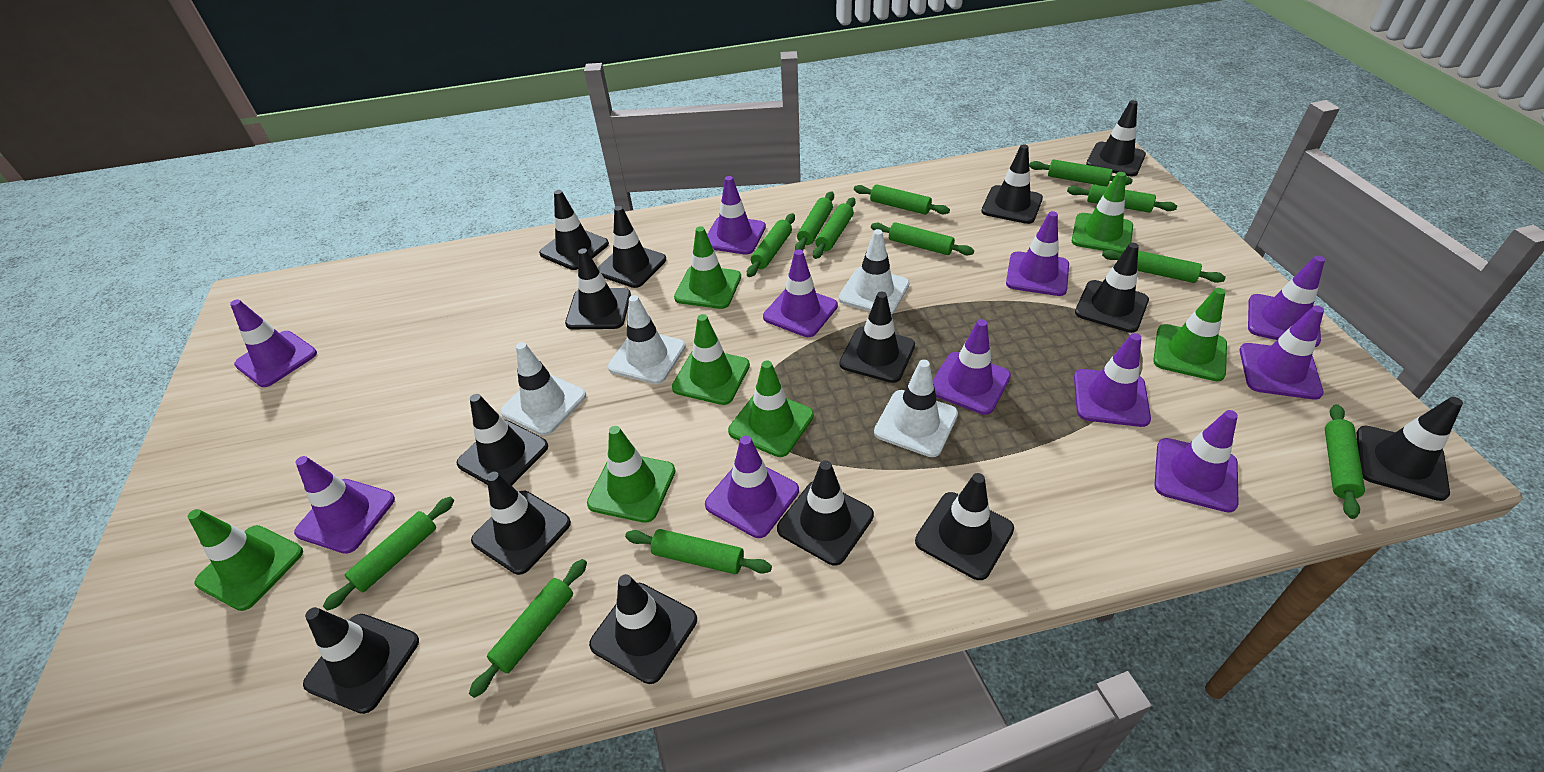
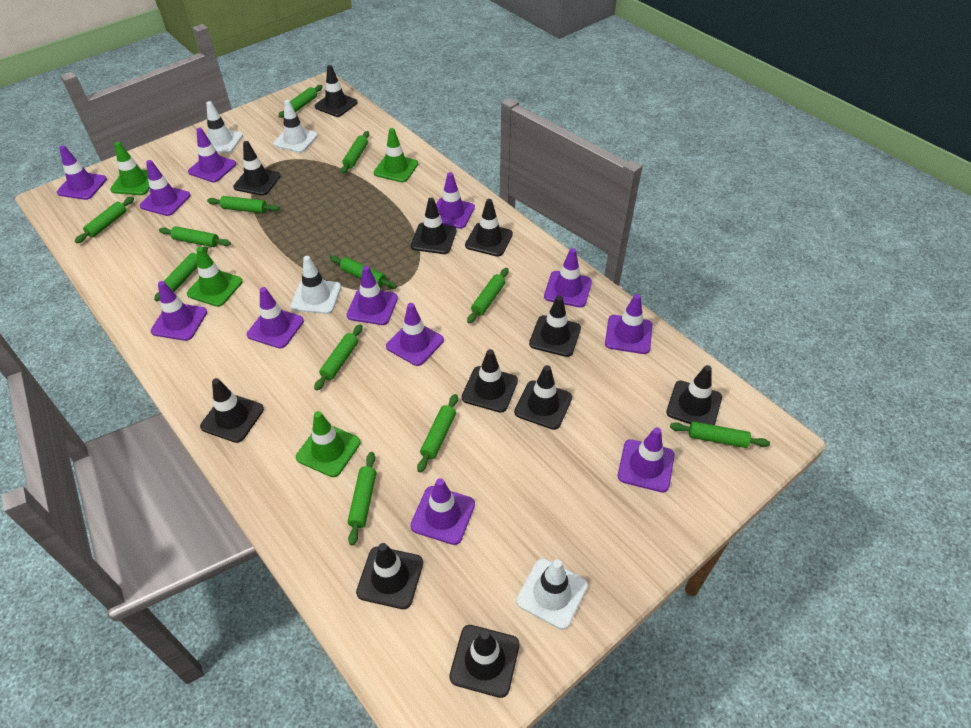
black traffic cone: 14 -> 11
green traffic cone: 7 -> 4
purple traffic cone: 11 -> 12

